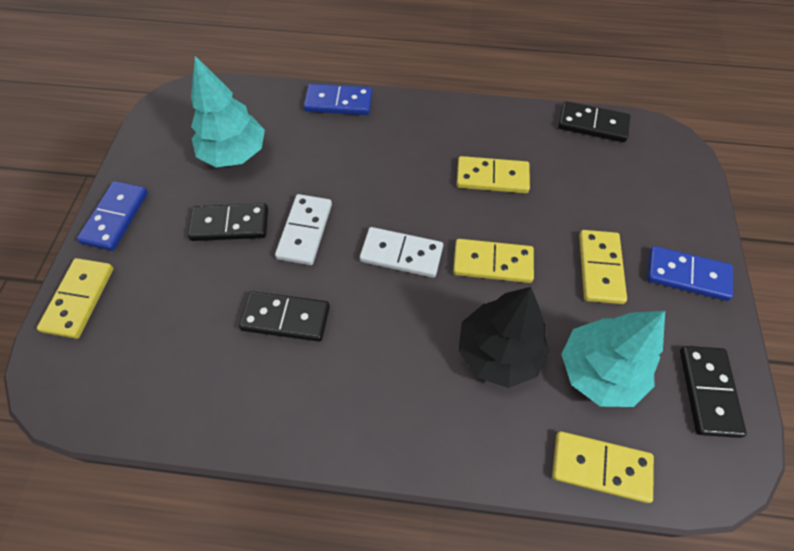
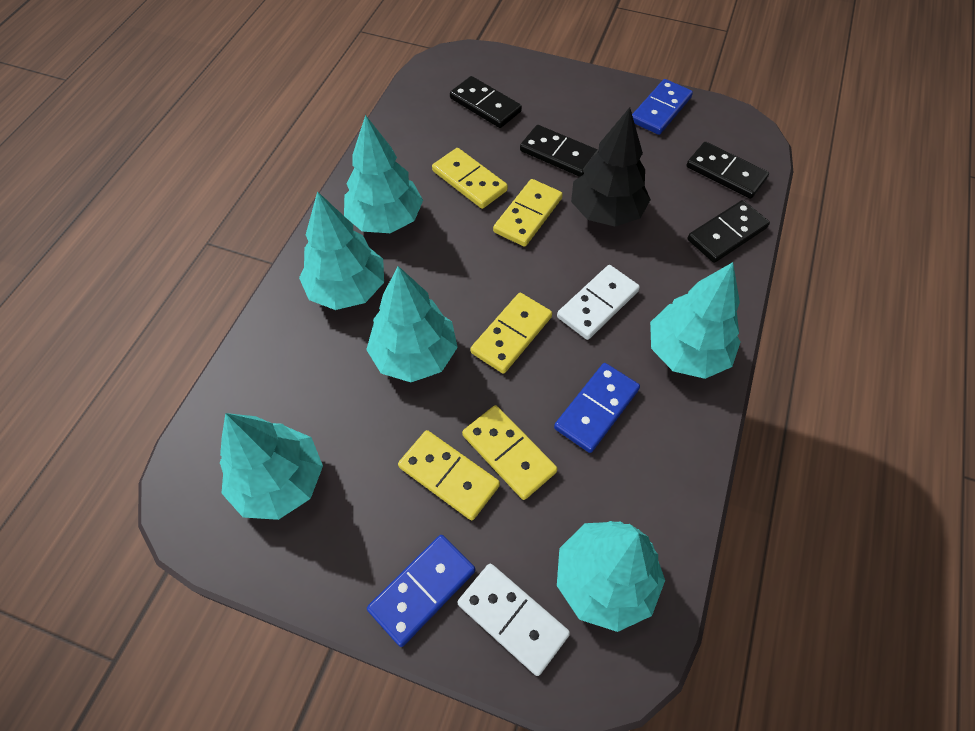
turquoise tree: 2 -> 6

